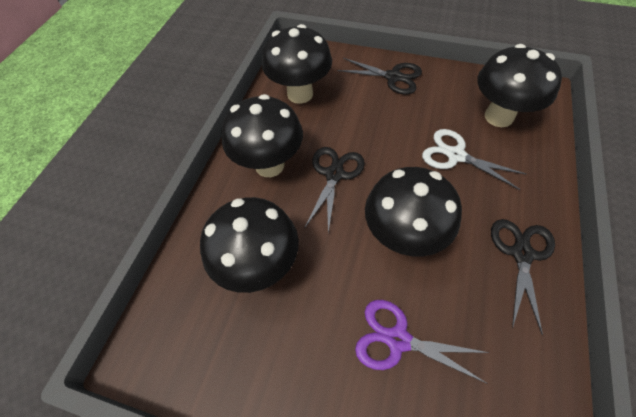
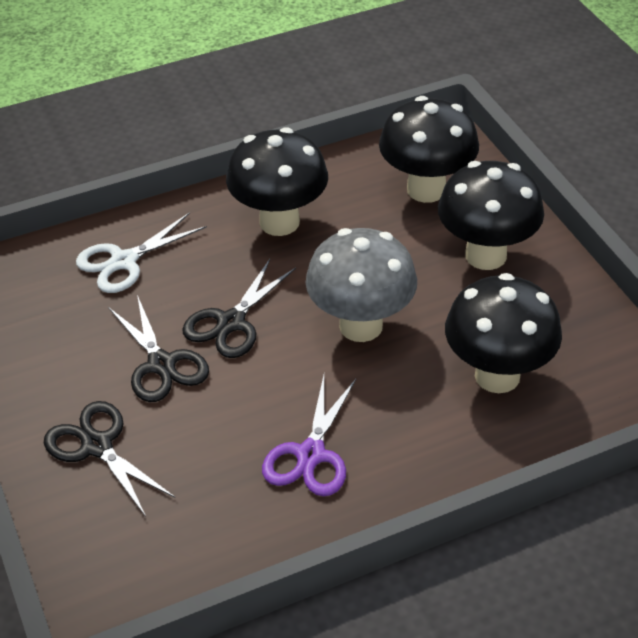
black mushroom: 5 -> 4
grey mushroom: 0 -> 1

